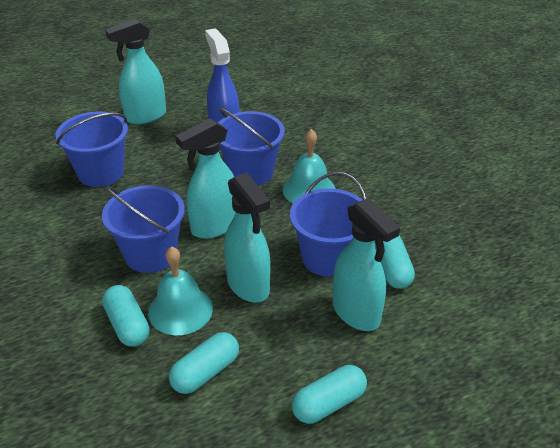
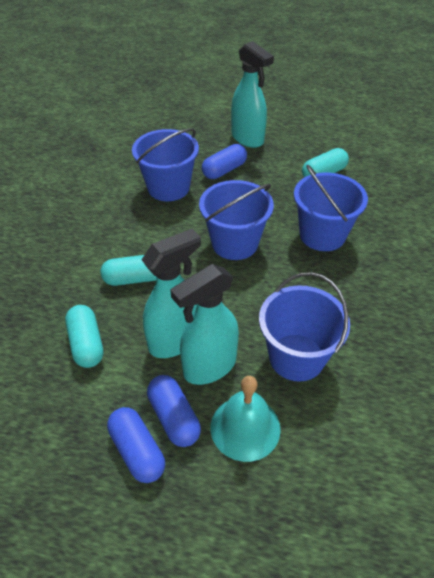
blue capsule: 0 -> 3
blue spray bottle: 1 -> 0
turquoise bell: 2 -> 1
turquoise capsule: 4 -> 3
turquoise spray bottle: 4 -> 3

